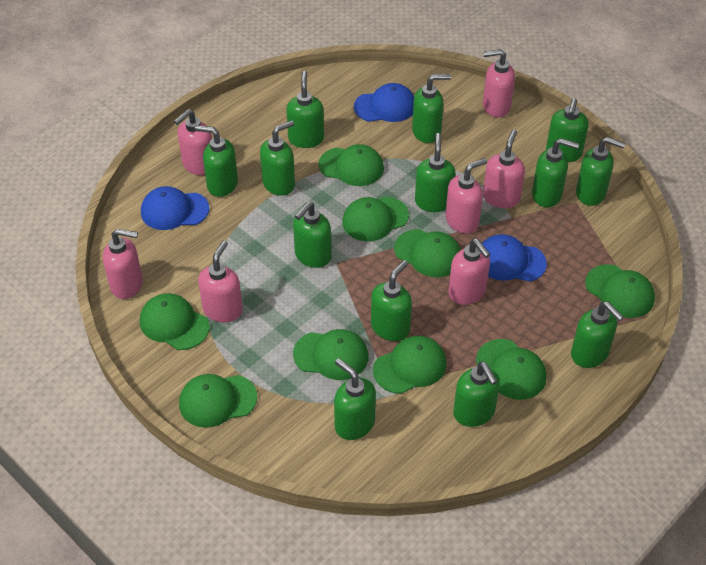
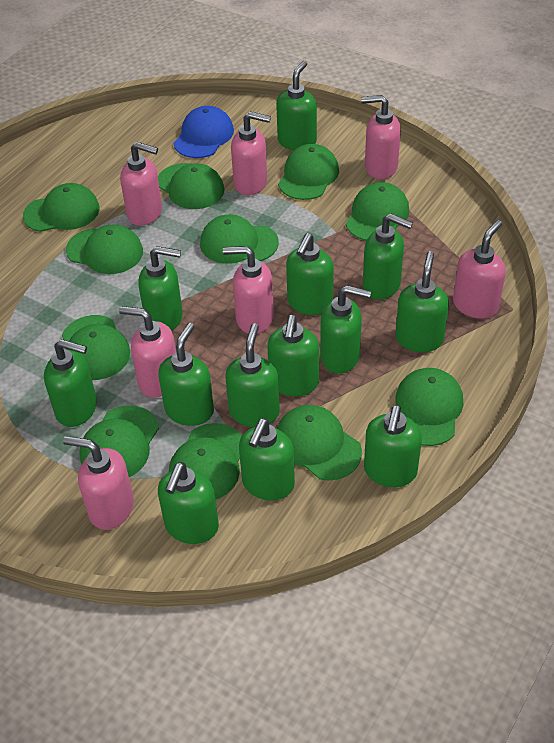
blue cap: 3 -> 1
green cap: 9 -> 11

